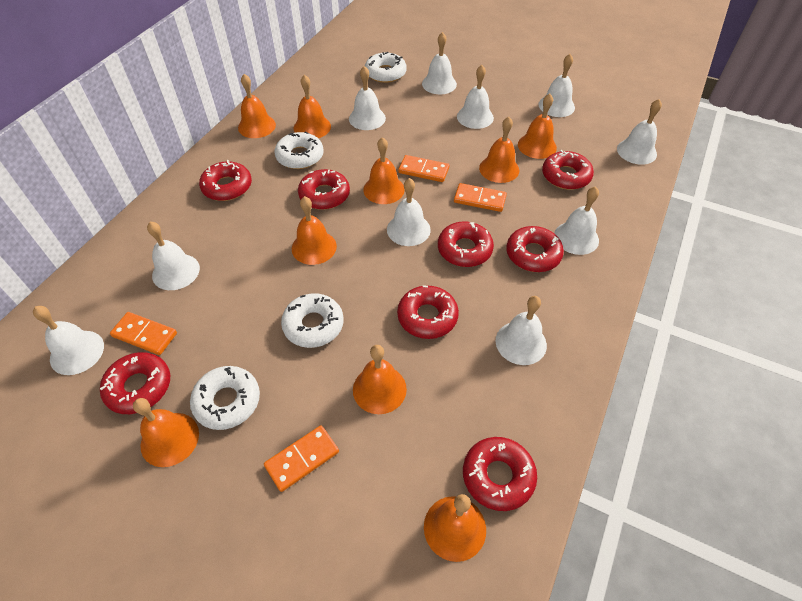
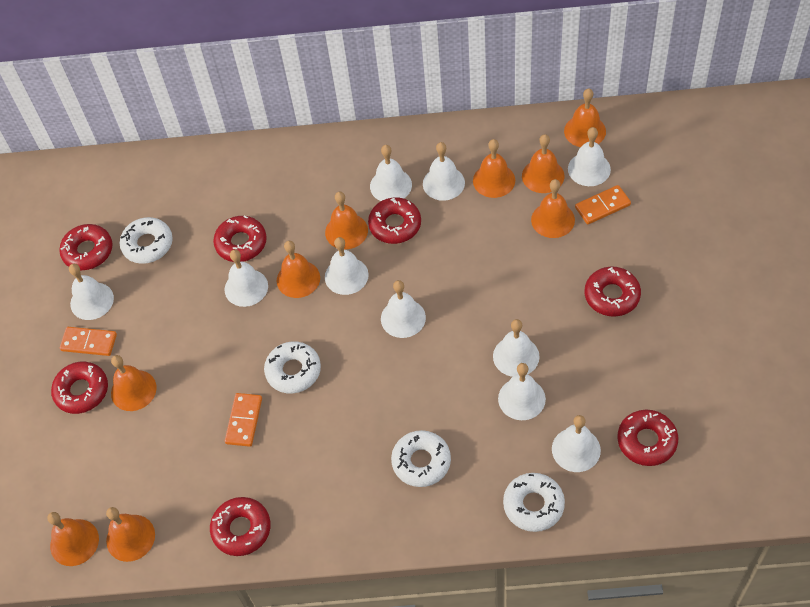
orange domino: 4 -> 3
red donut: 8 -> 7

